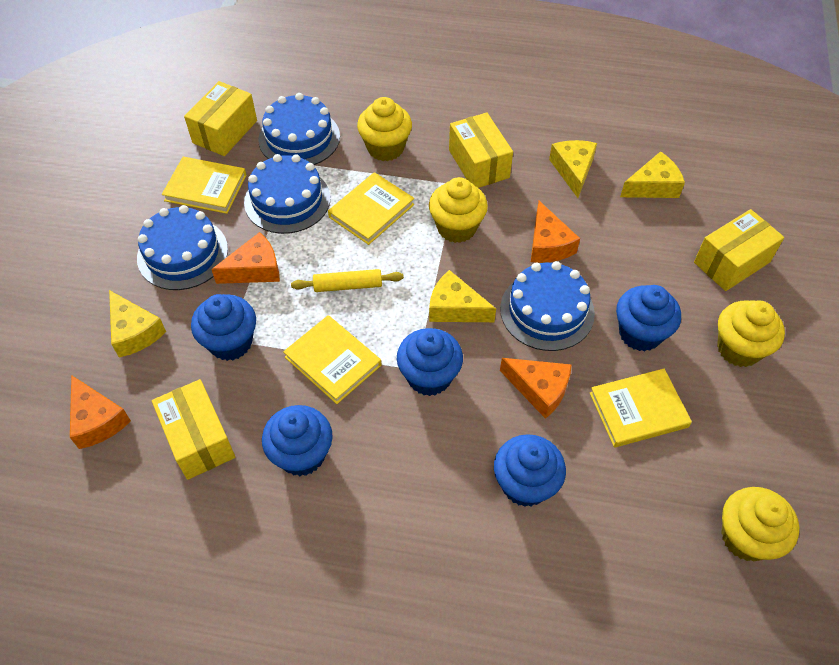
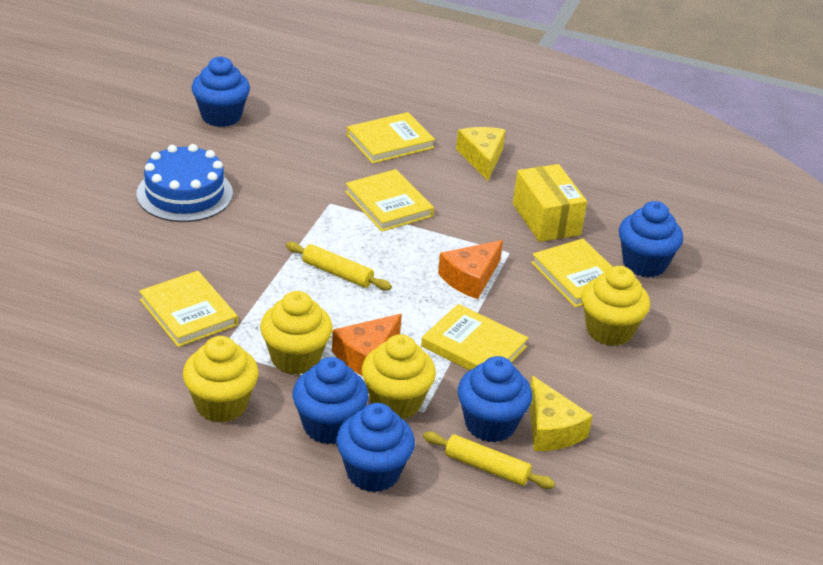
blue cake: 4 -> 1
orange cheese: 4 -> 2
yellow book: 4 -> 5
yellow box: 4 -> 1
yellow cheese: 4 -> 2
yellow rolling pin: 1 -> 2

